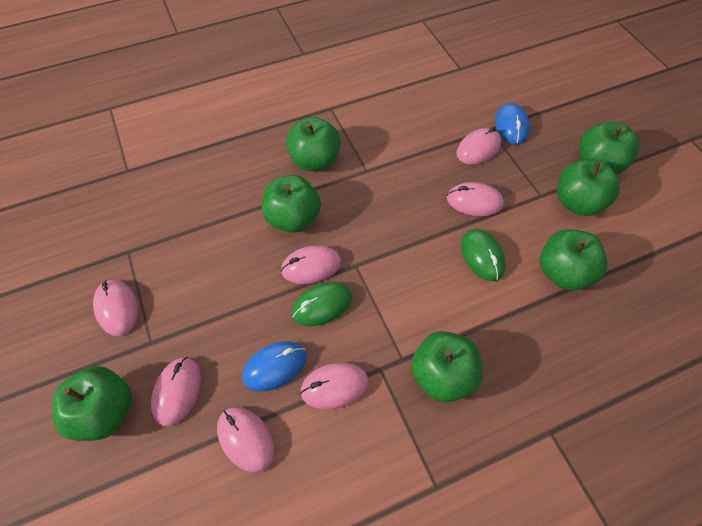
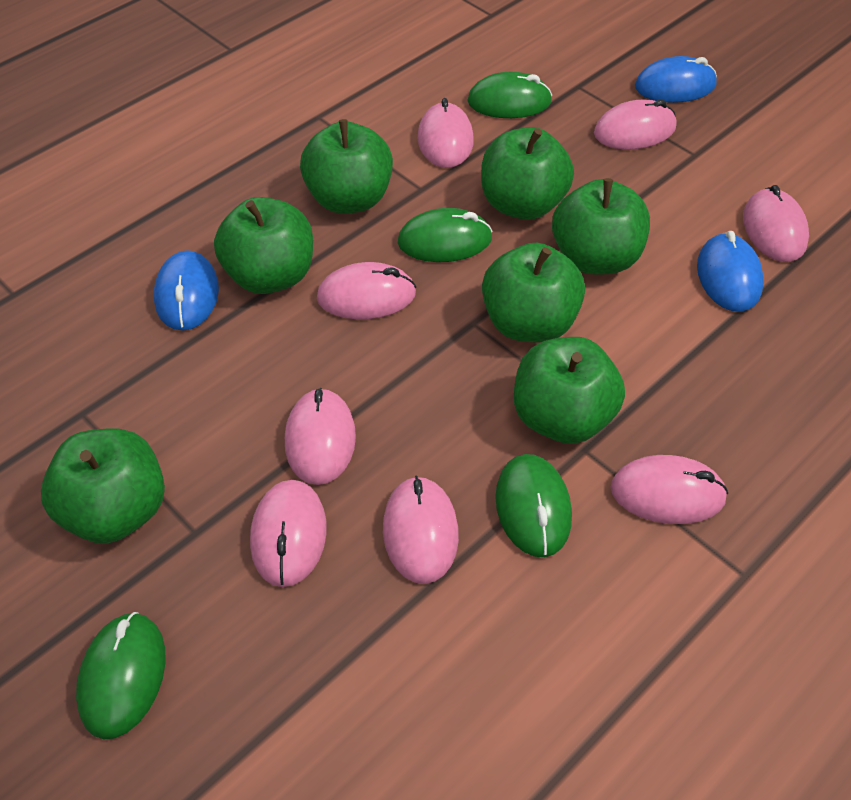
blue mouse: 2 -> 3
green mouse: 2 -> 4
pink mouse: 7 -> 8

